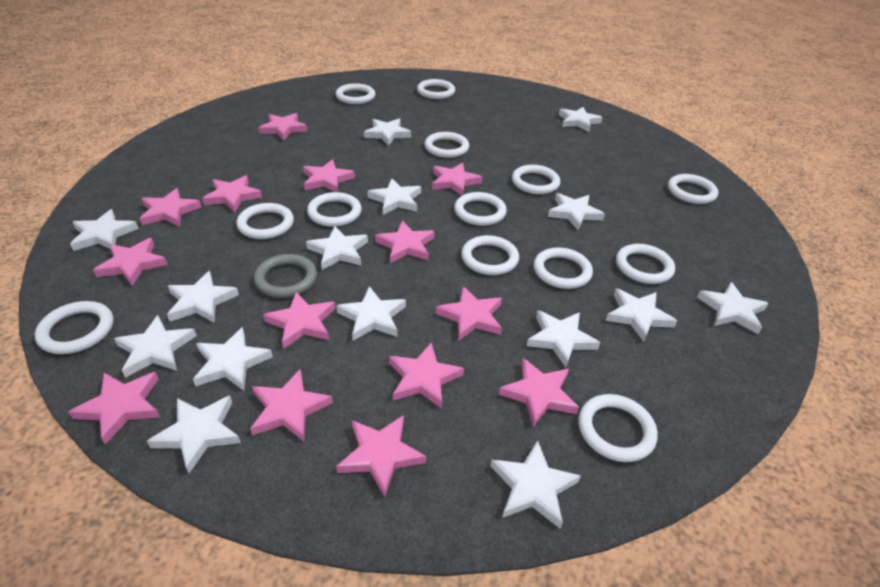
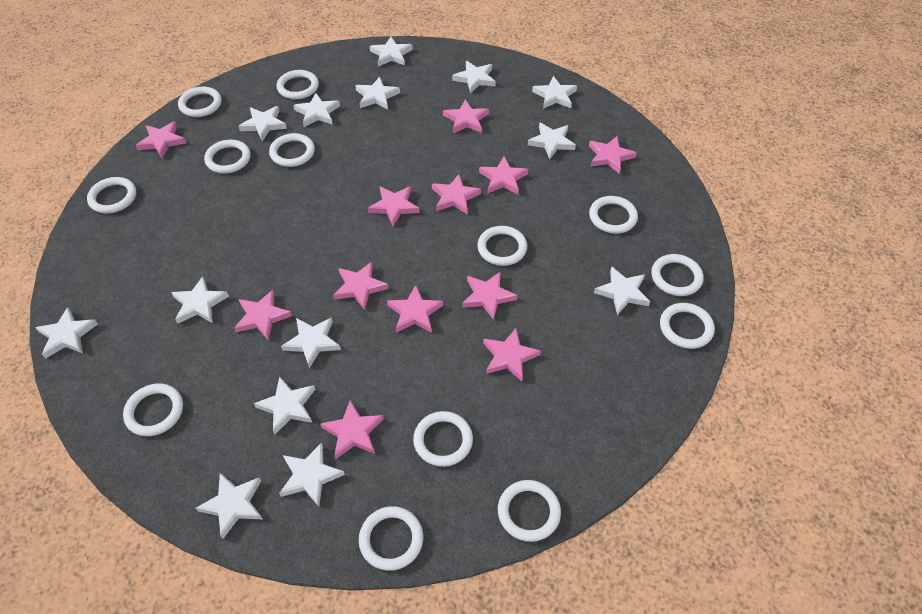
grey ring: 1 -> 0
pink star: 14 -> 12
white star: 15 -> 14

